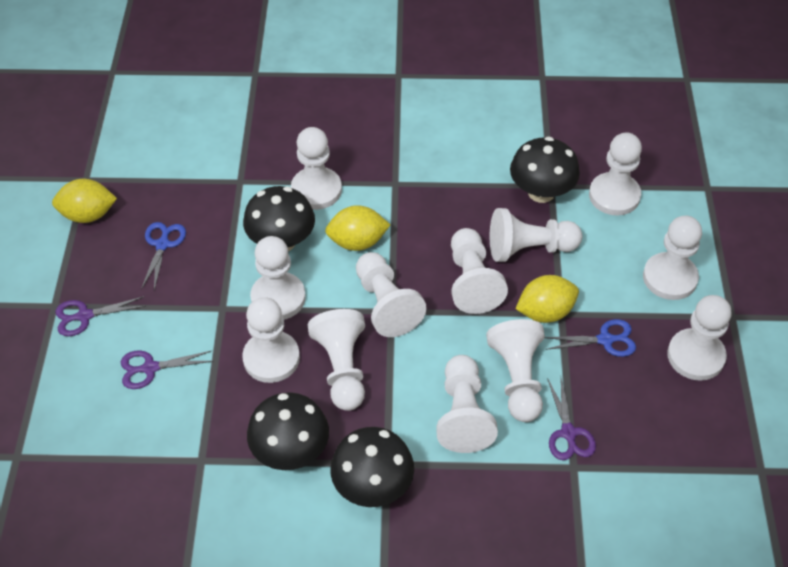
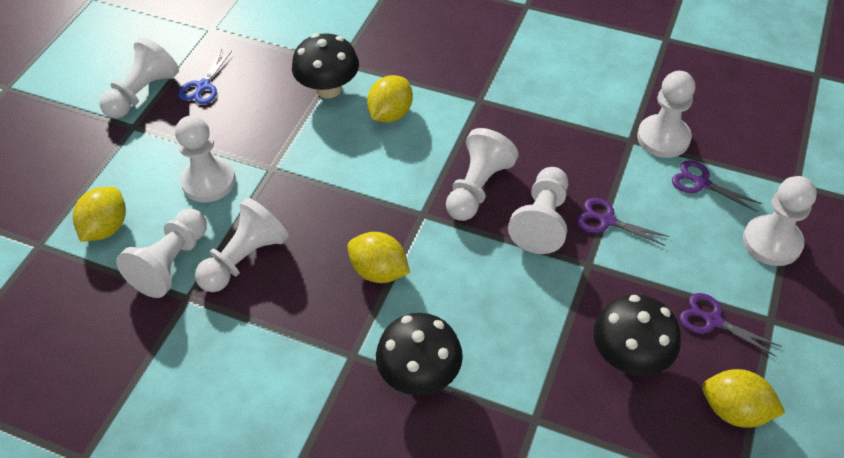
black mushroom: 4 -> 3
blue scissors: 2 -> 1
white pawn: 12 -> 8
yellow lemon: 3 -> 4

